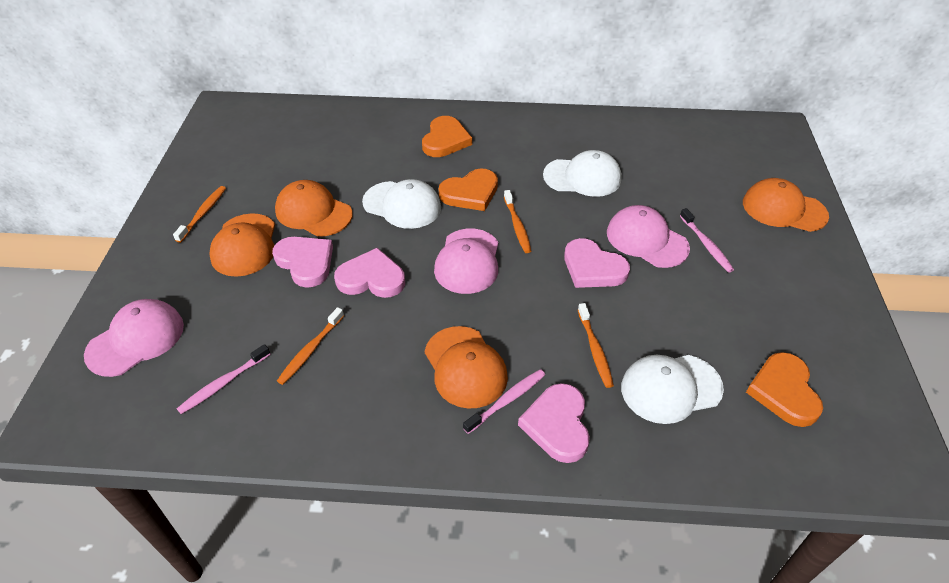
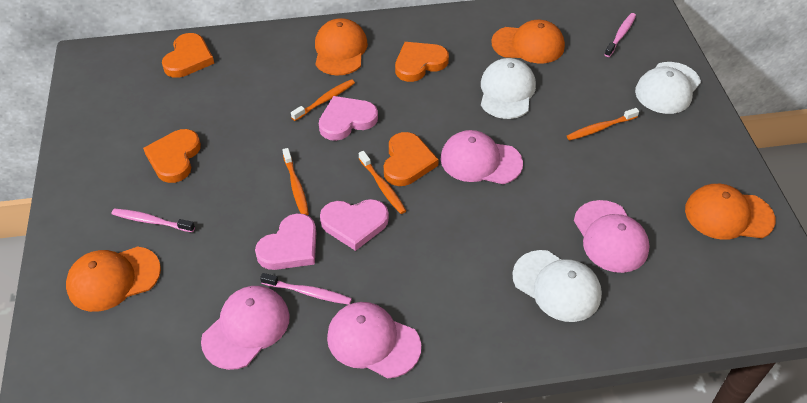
orange heart: 3 -> 4
pink cap: 3 -> 4
pink heart: 4 -> 3

